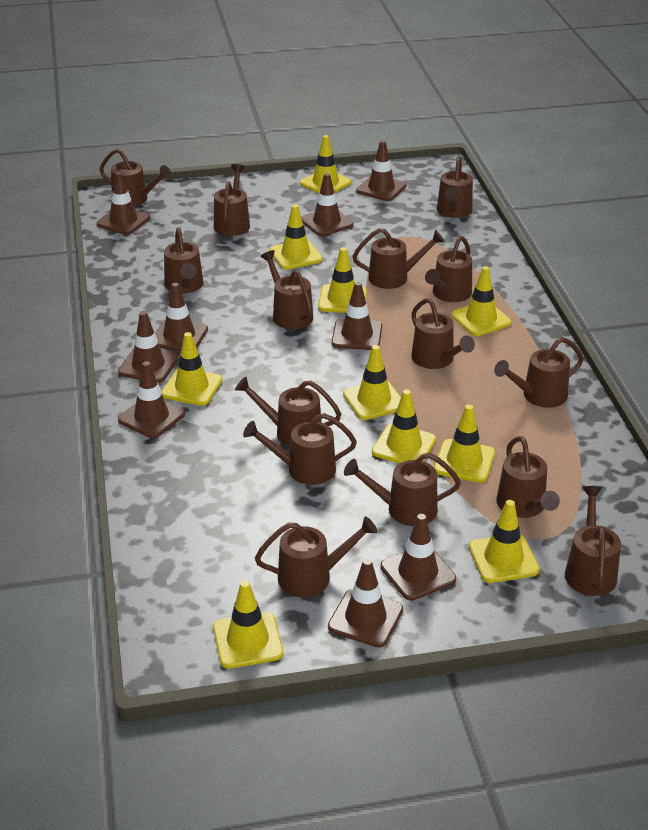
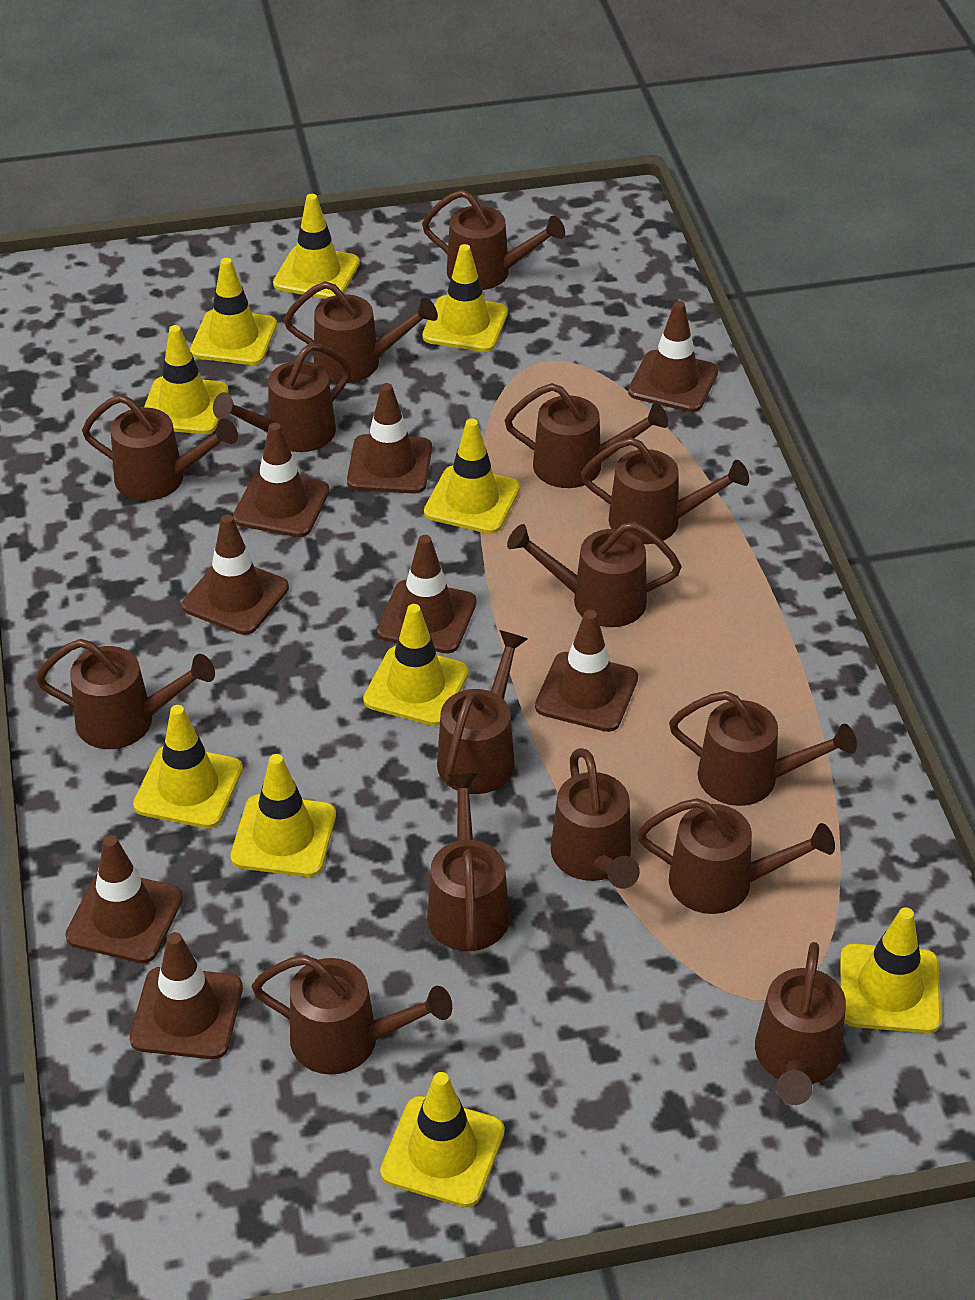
brown traffic cone: 9 -> 8

